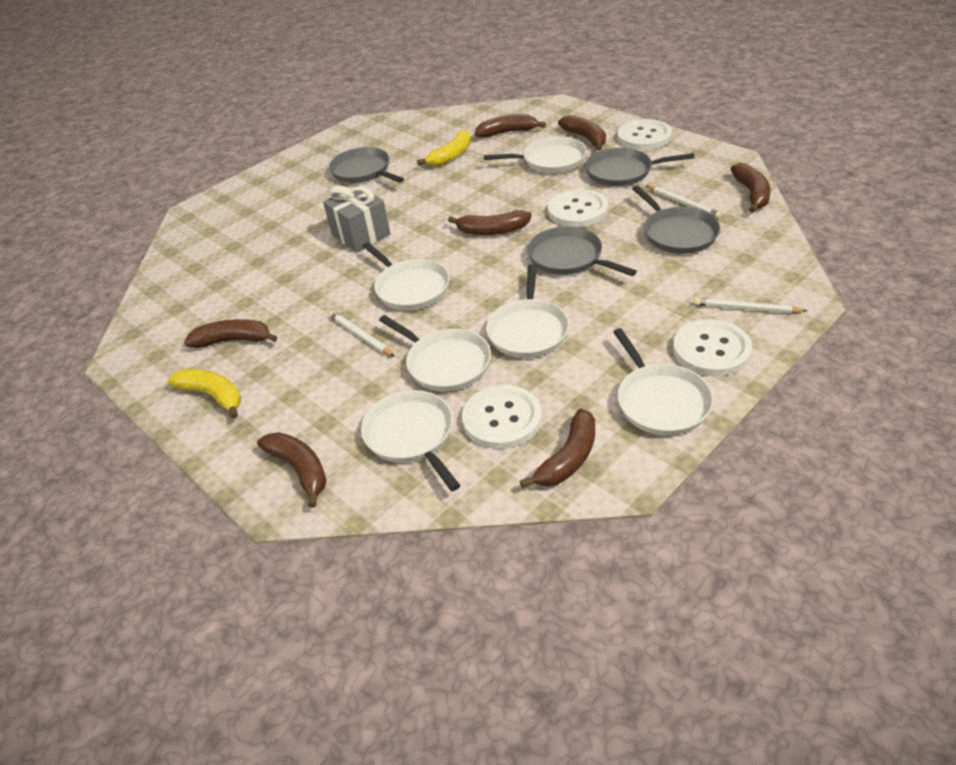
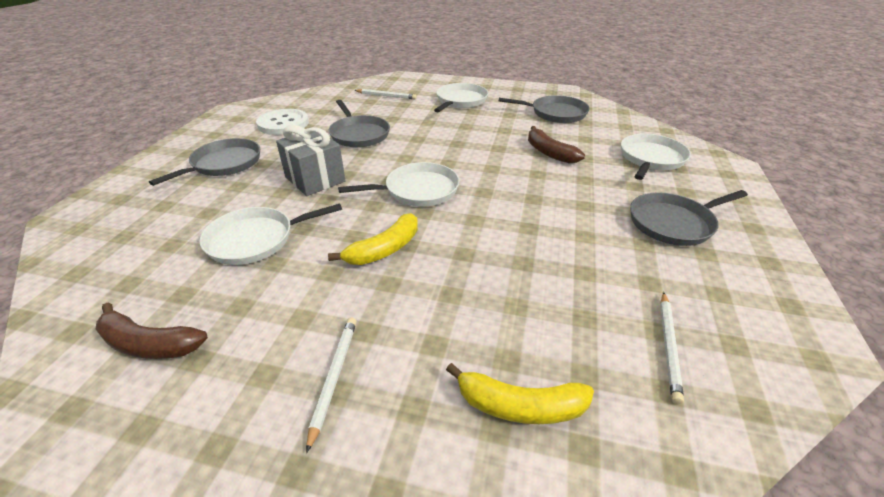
brown banana: 7 -> 2
white button: 4 -> 1
white pan: 6 -> 4

